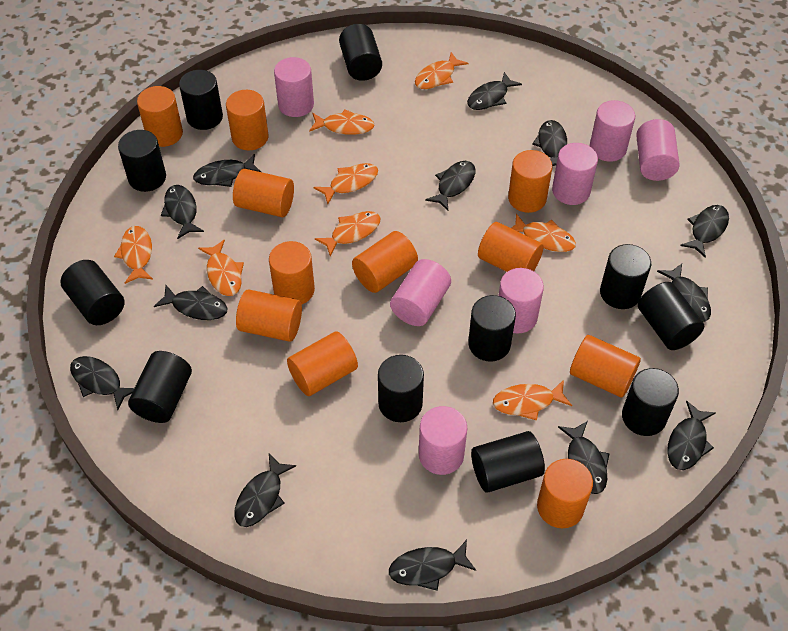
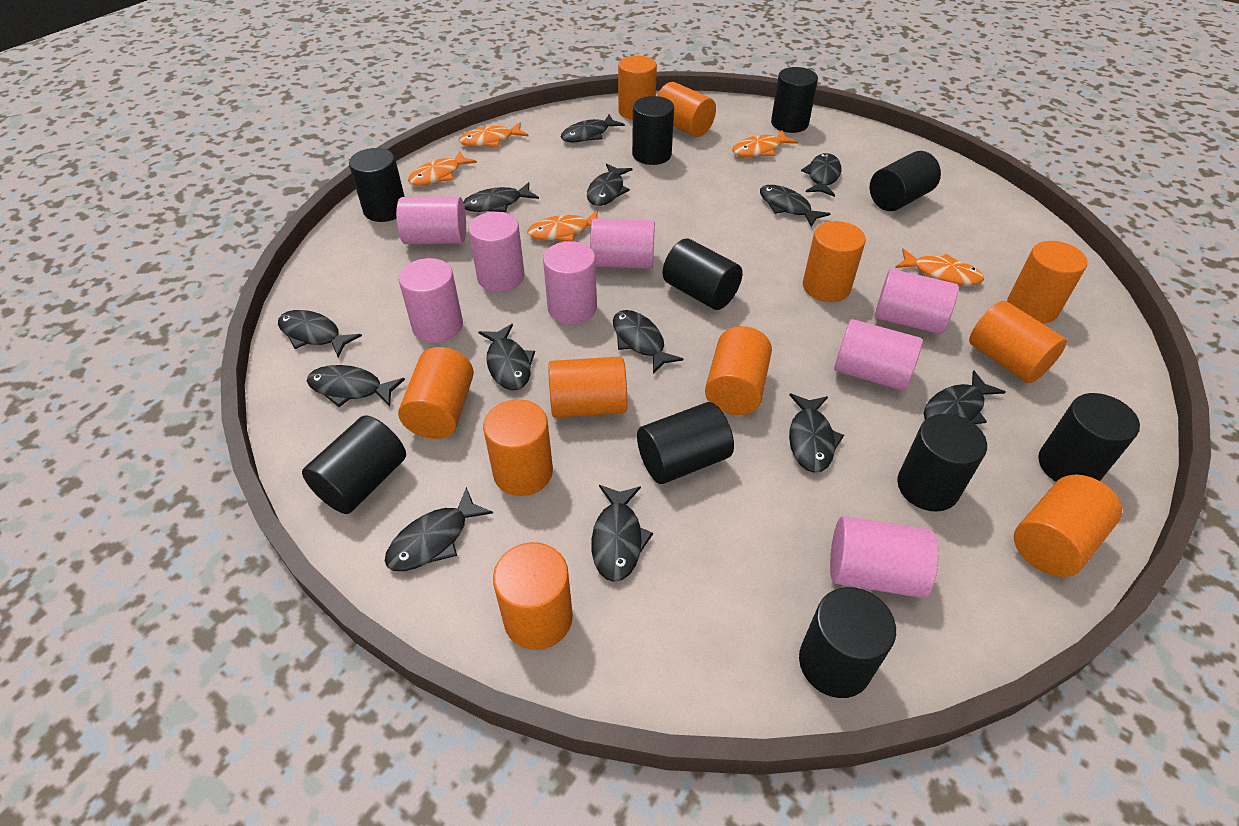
black cylinder: 11 -> 10
orange fish: 8 -> 5
pink cylinder: 7 -> 8

